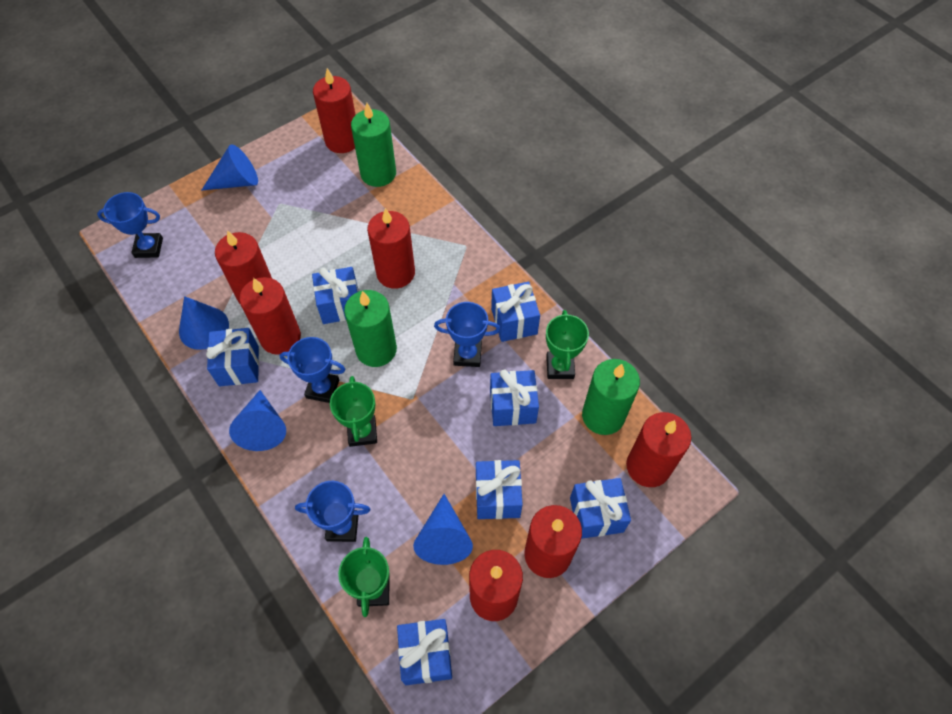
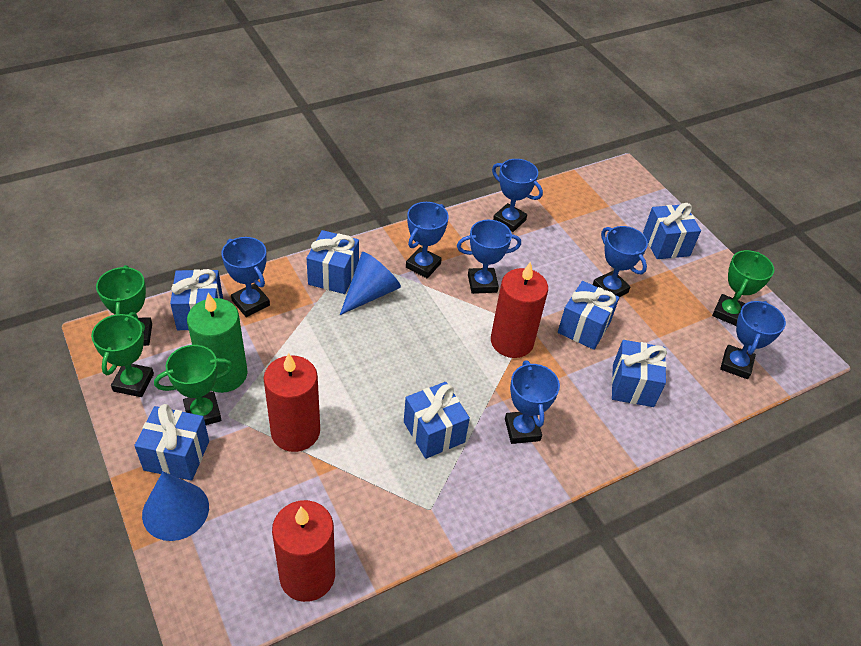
blue cone: 4 -> 2
blue trophy: 4 -> 7
green candle: 3 -> 1
green trophy: 3 -> 4
red candle: 7 -> 3

